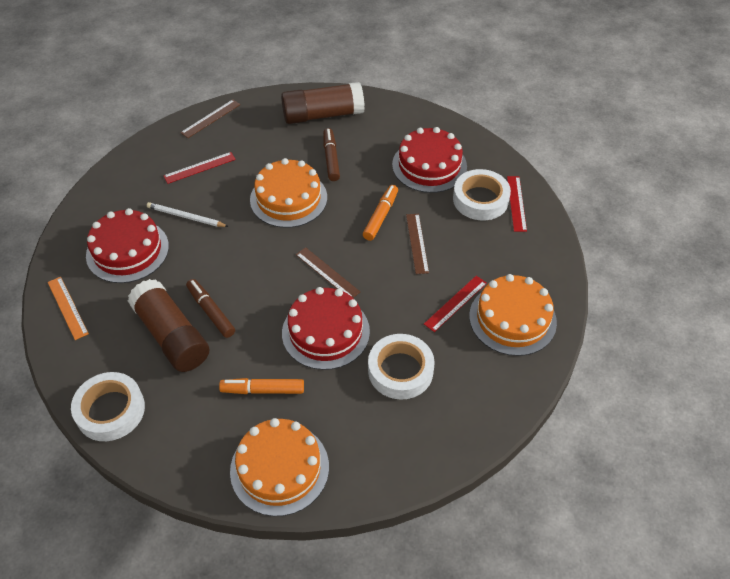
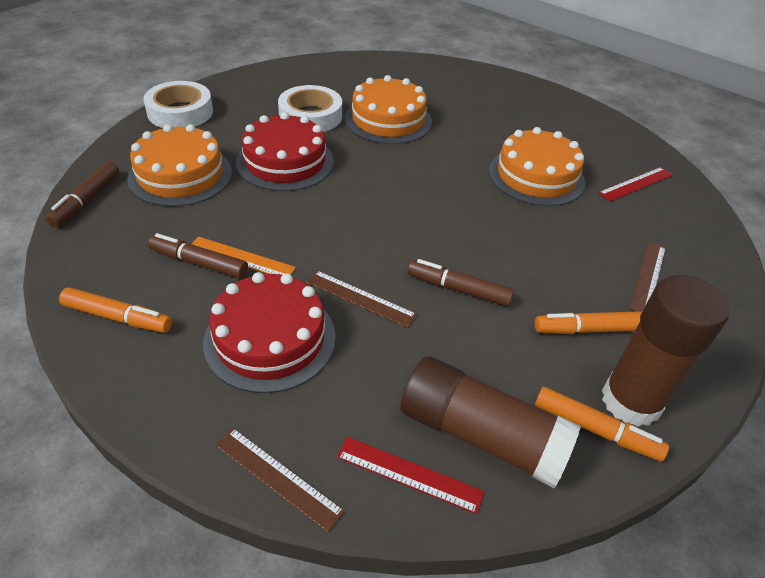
brown marker: 2 -> 3
orange marker: 2 -> 3
red cake: 3 -> 2
red ruler: 3 -> 2
white pencil: 1 -> 0
white tape: 3 -> 2

